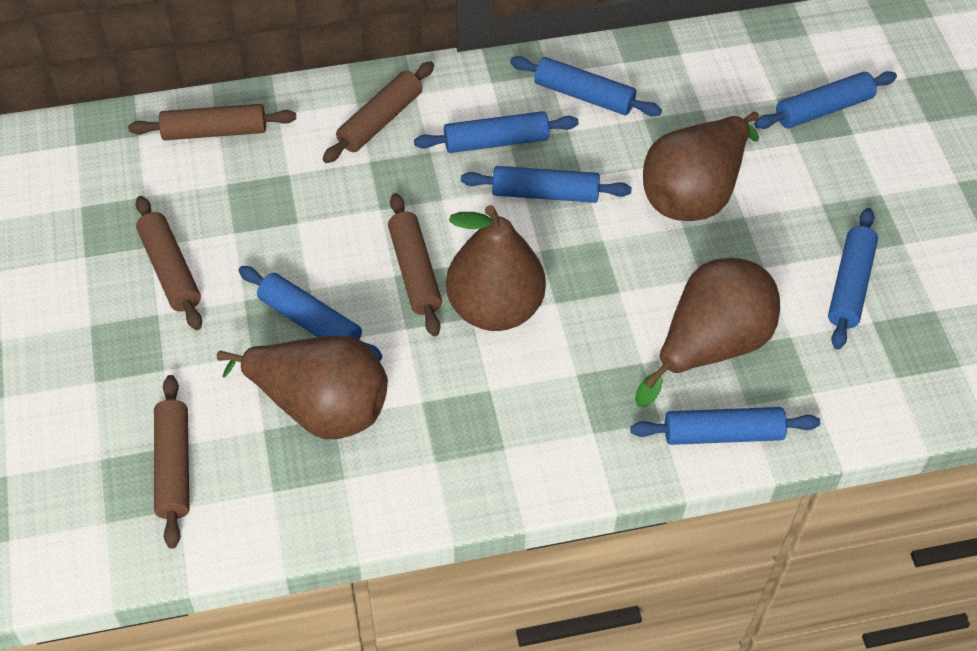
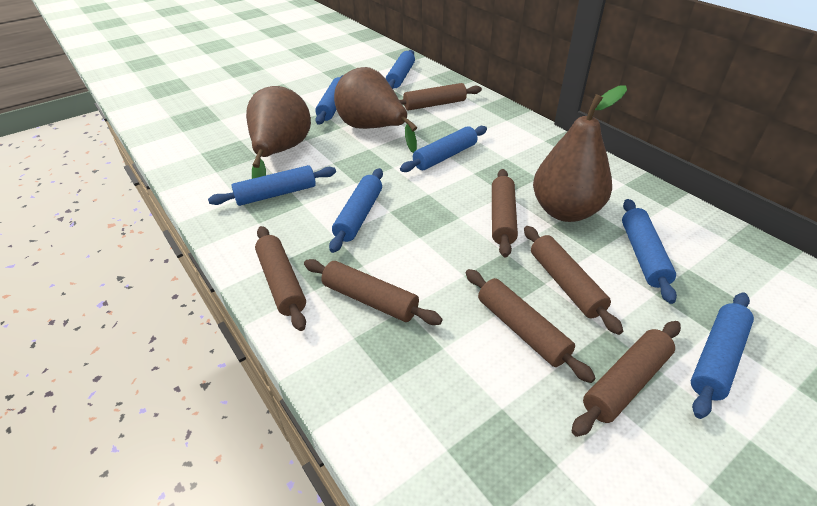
brown pear: 4 -> 3
brown rolling pin: 5 -> 7

